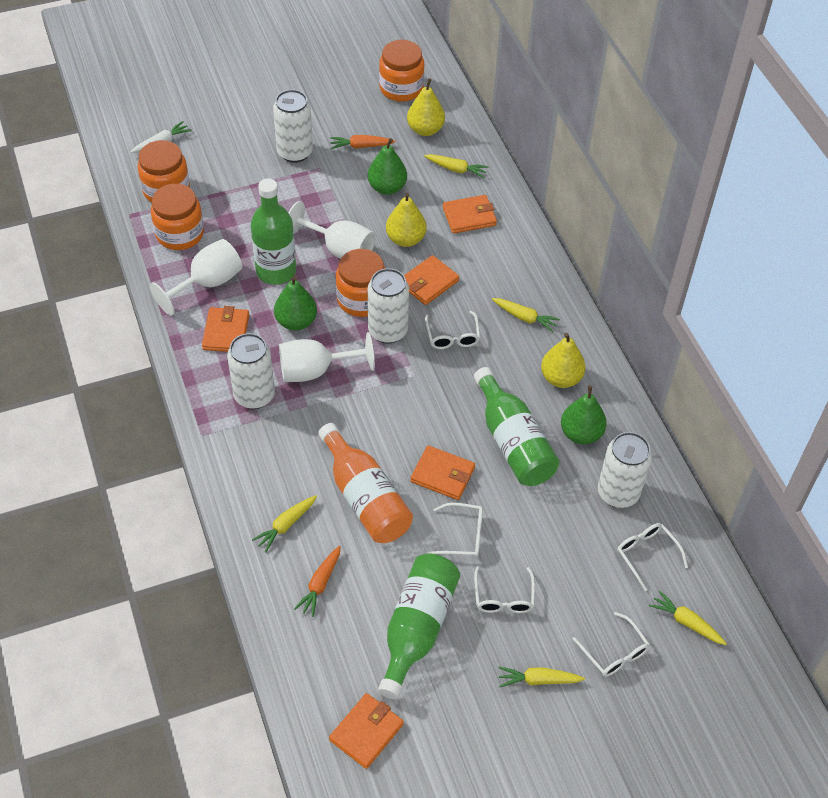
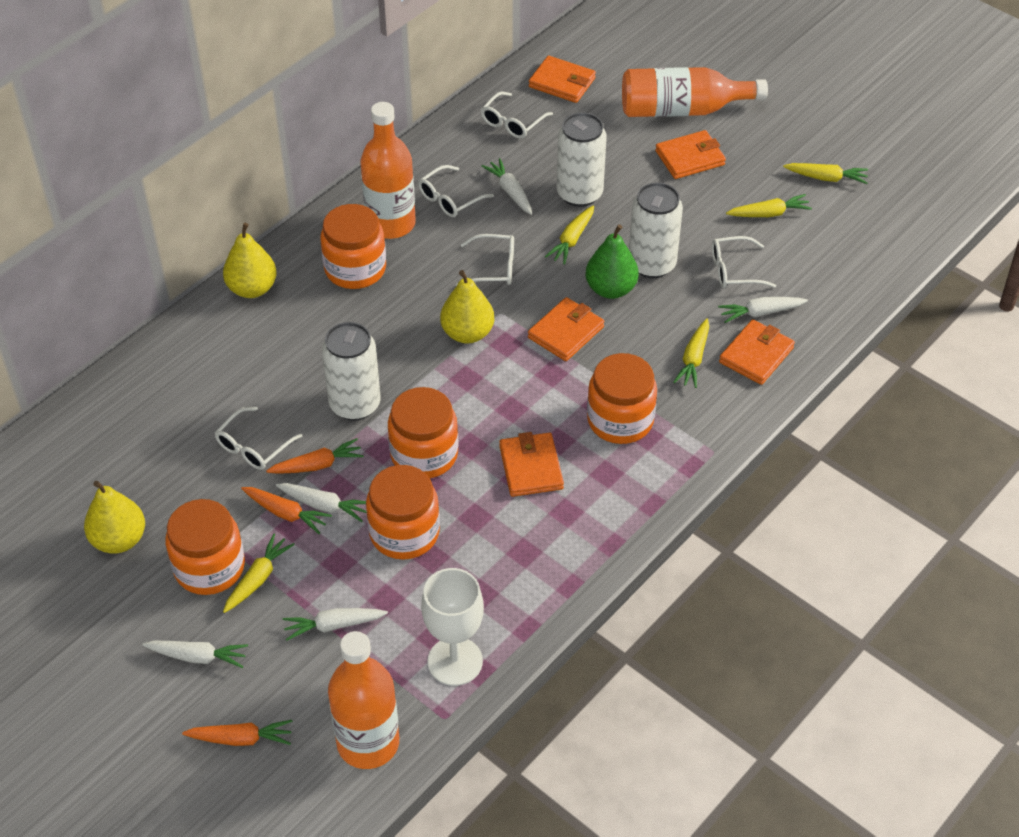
green bottle: 3 -> 0
green pear: 3 -> 1
orange bottle: 1 -> 3
orange carrot: 2 -> 3
orange jar: 4 -> 5
white can: 4 -> 3
white carrot: 1 -> 5
white goblet: 3 -> 1

